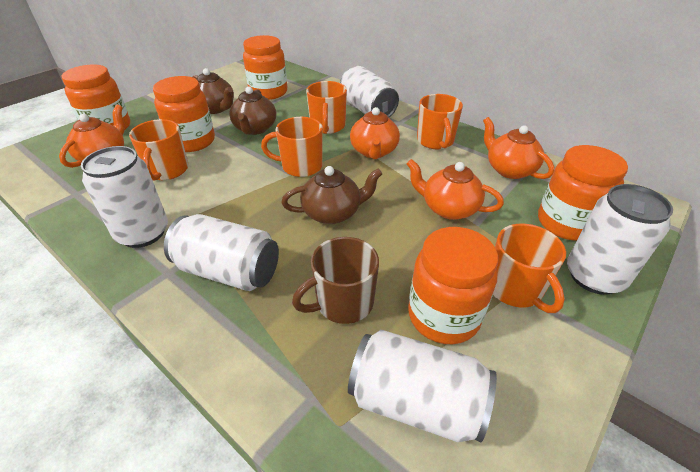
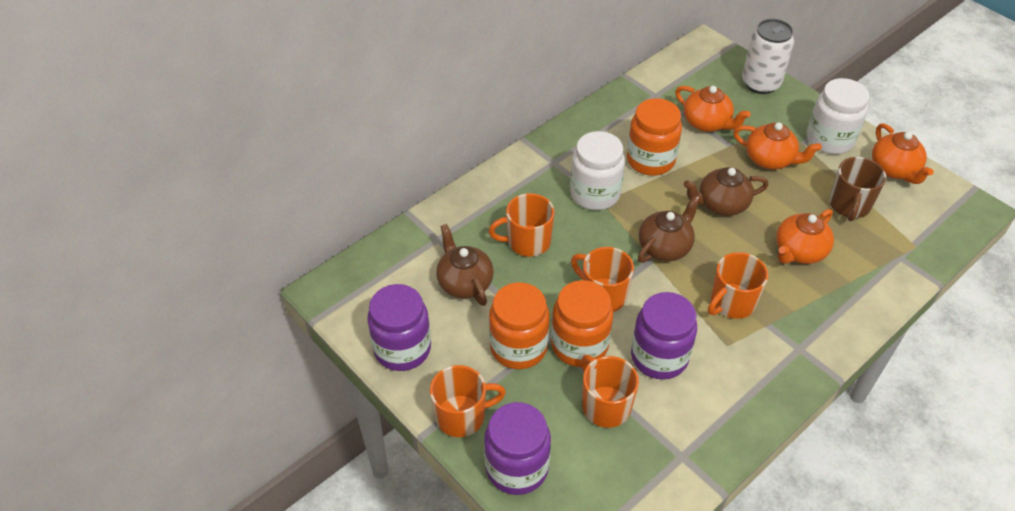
orange jar: 5 -> 3
purple jar: 0 -> 3
white can: 5 -> 1
white jar: 0 -> 2

